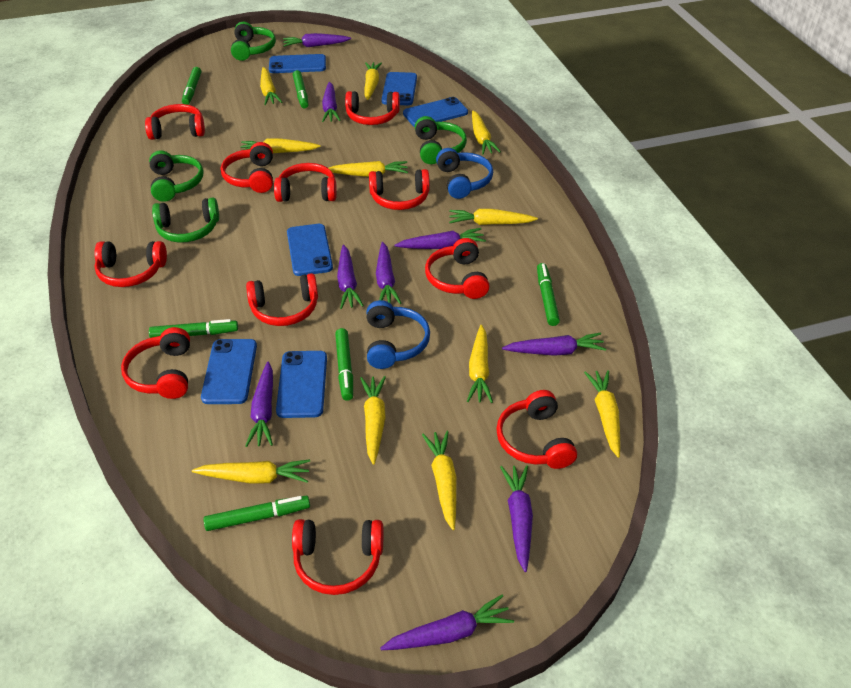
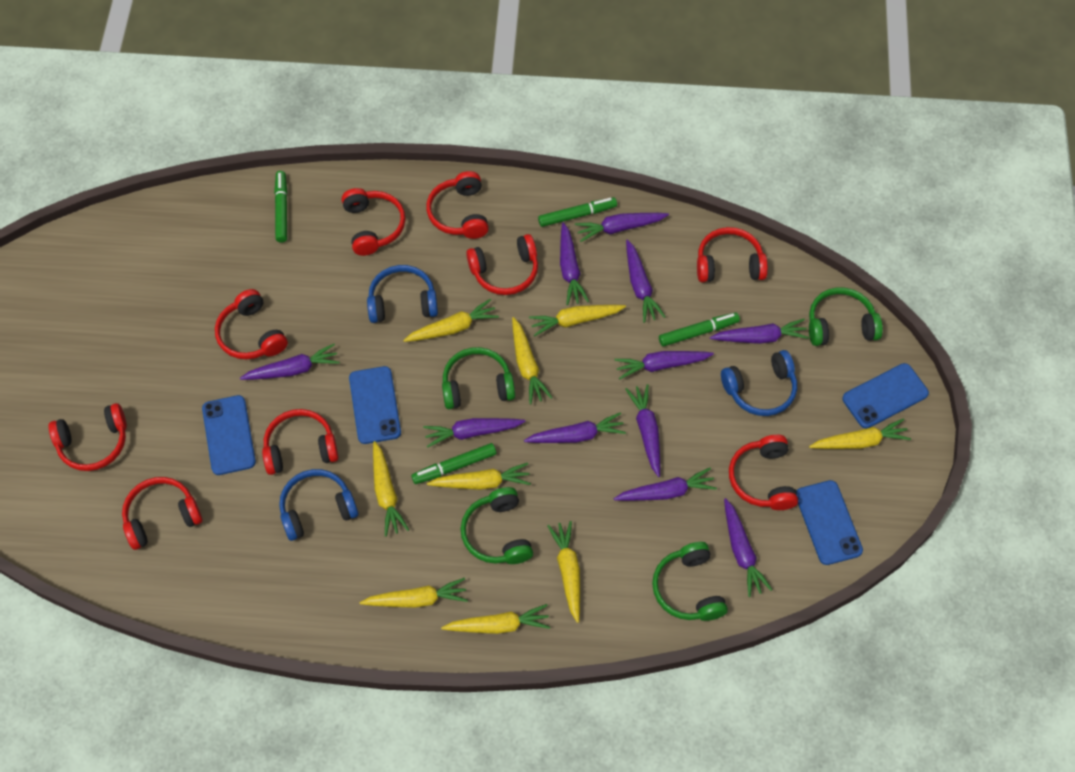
blue headphones: 2 -> 3
blue phone: 6 -> 4
green marker: 6 -> 4
purple carrot: 9 -> 11
red headphones: 11 -> 9
yellow carrot: 11 -> 9

